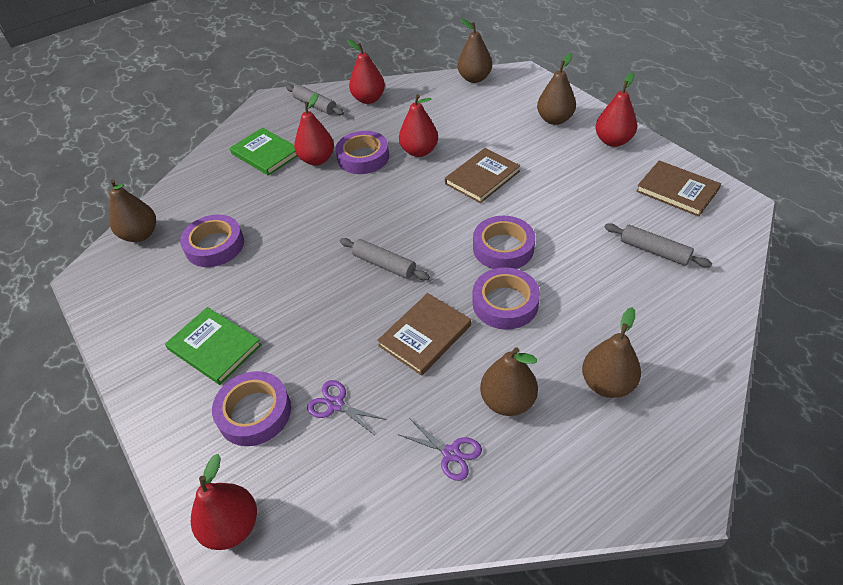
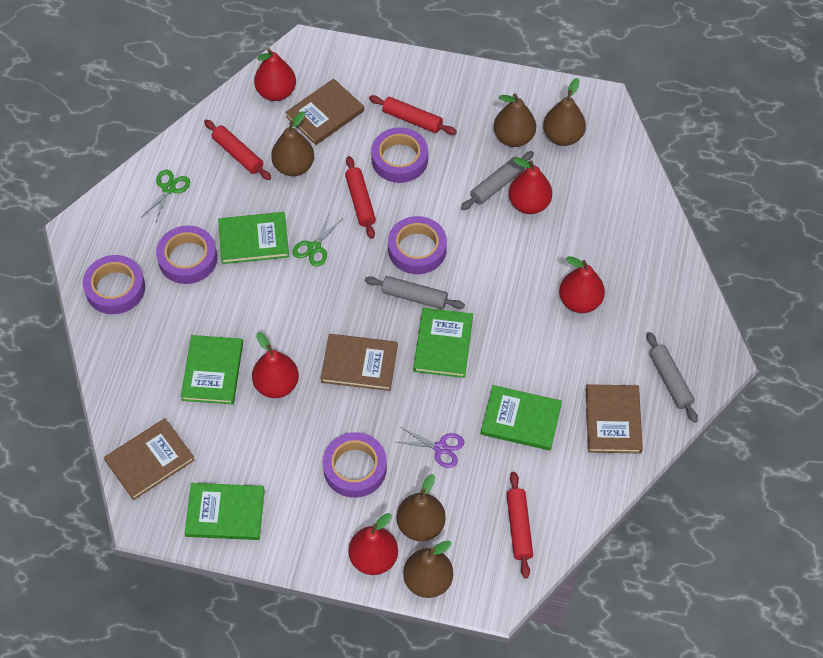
brown book: 3 -> 4
green book: 2 -> 5
green scissors: 0 -> 2
purple scissors: 2 -> 1
red rolling pin: 0 -> 4

